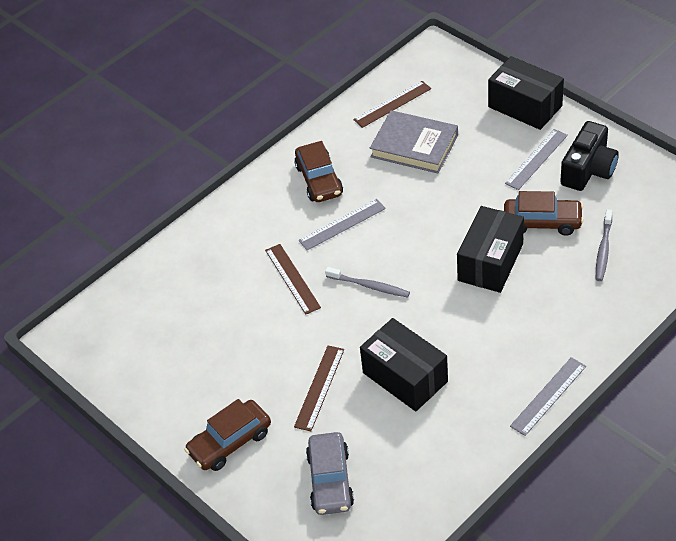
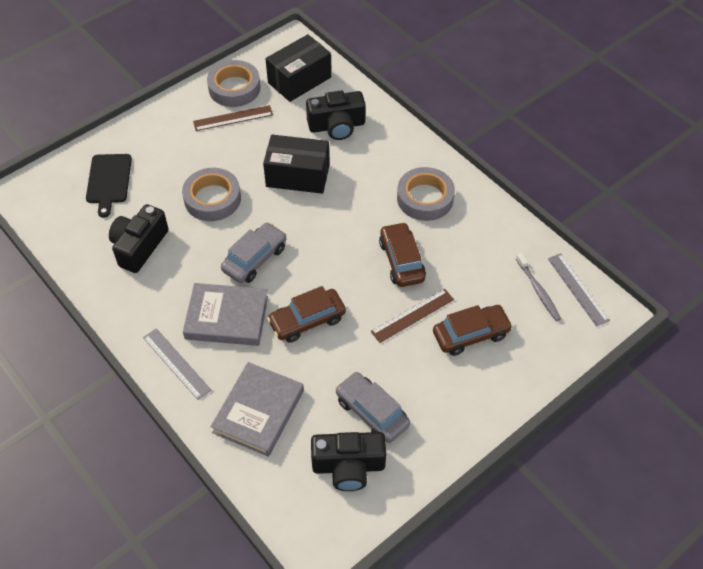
black box: 3 -> 2
black camera: 1 -> 3
black cutting board: 0 -> 1
brown ruler: 3 -> 2
grey book: 1 -> 2
grey car: 1 -> 2
grey ruler: 3 -> 2
grey tape: 0 -> 3
grey toothbrush: 2 -> 1

